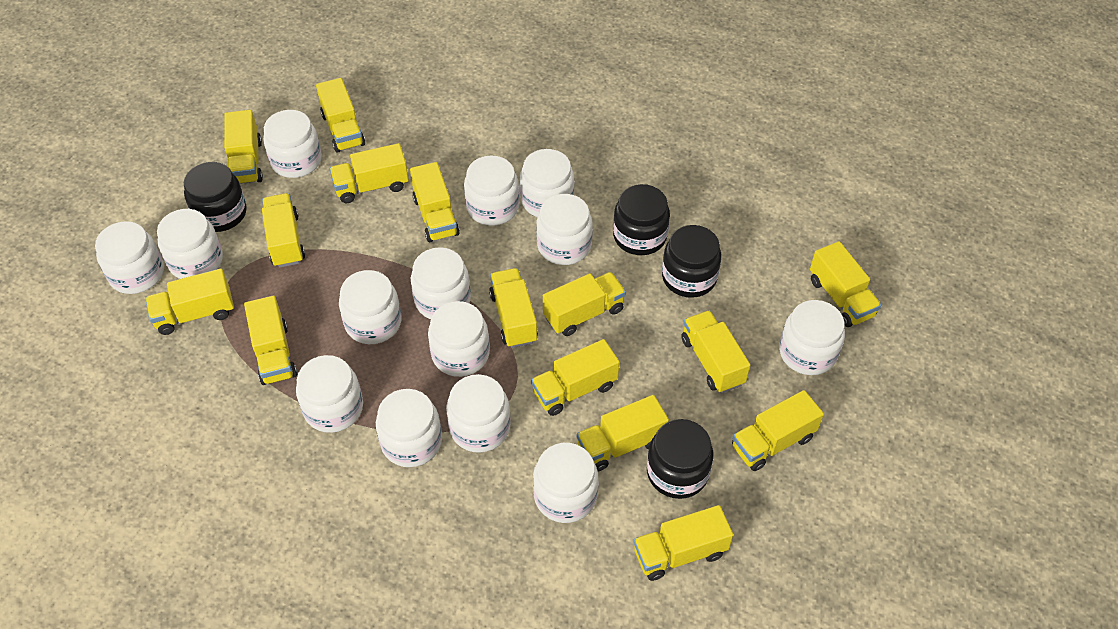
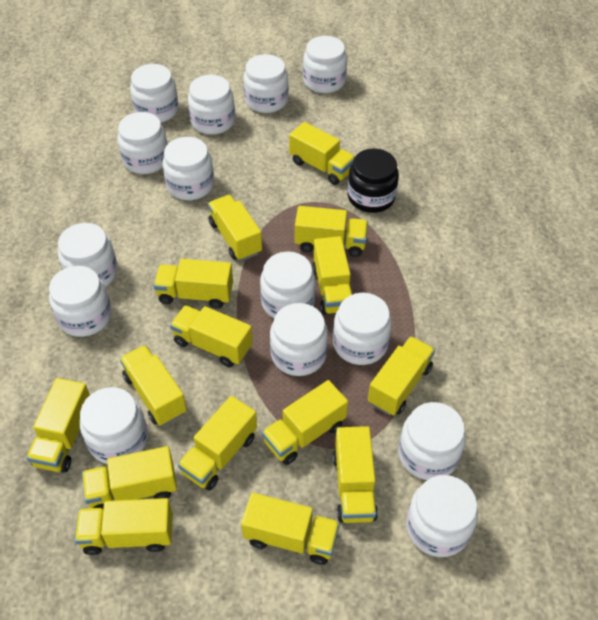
black jar: 4 -> 1

